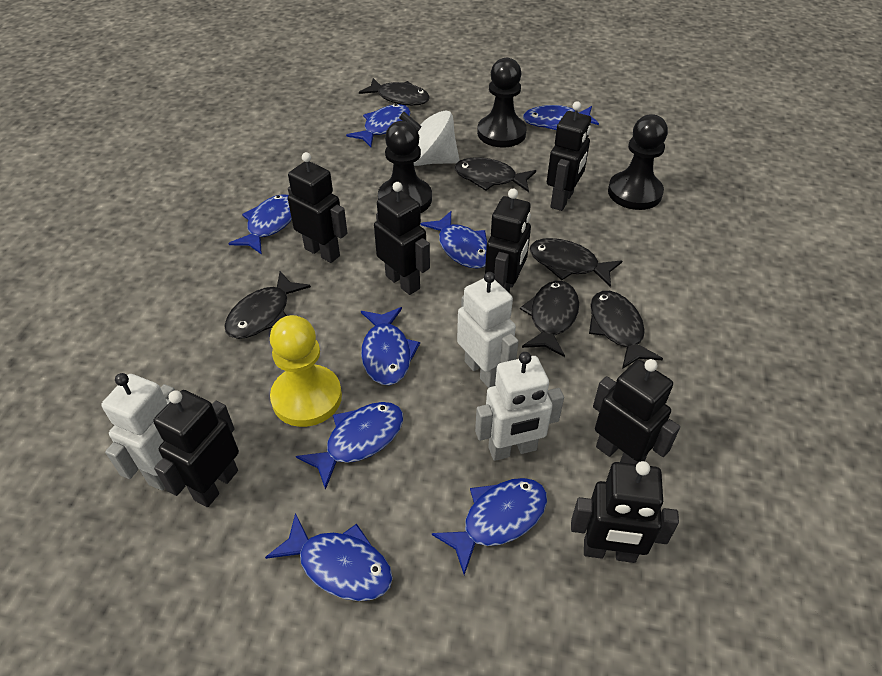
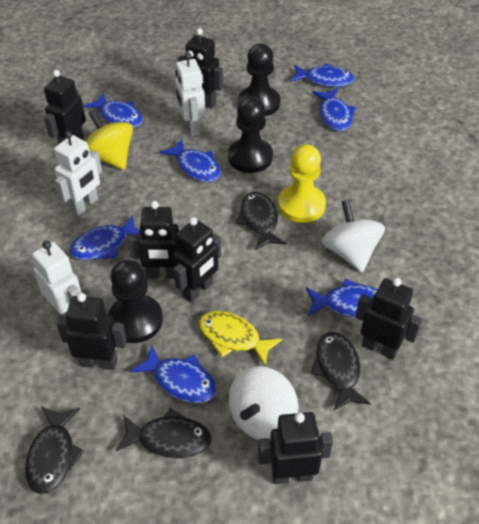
black fish: 6 -> 4
blue fish: 8 -> 7
white spinning top: 1 -> 2
yellow fish: 0 -> 1
yellow spinning top: 0 -> 1

